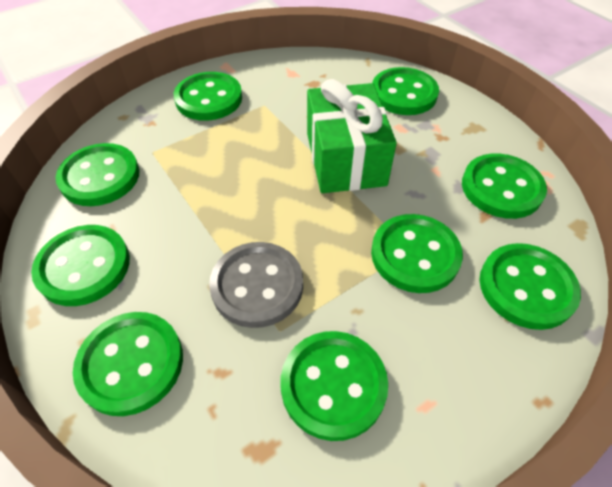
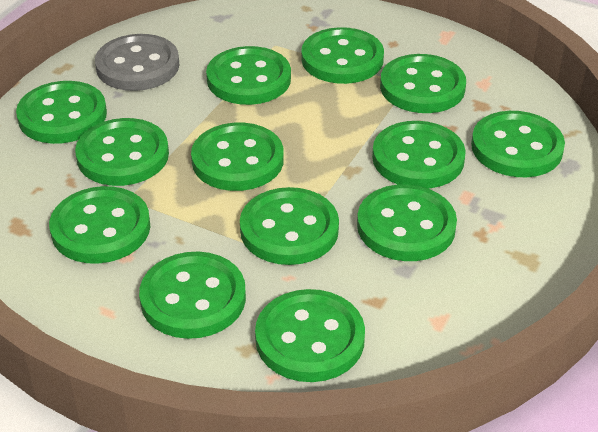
green button: 9 -> 13
green gift: 1 -> 0

